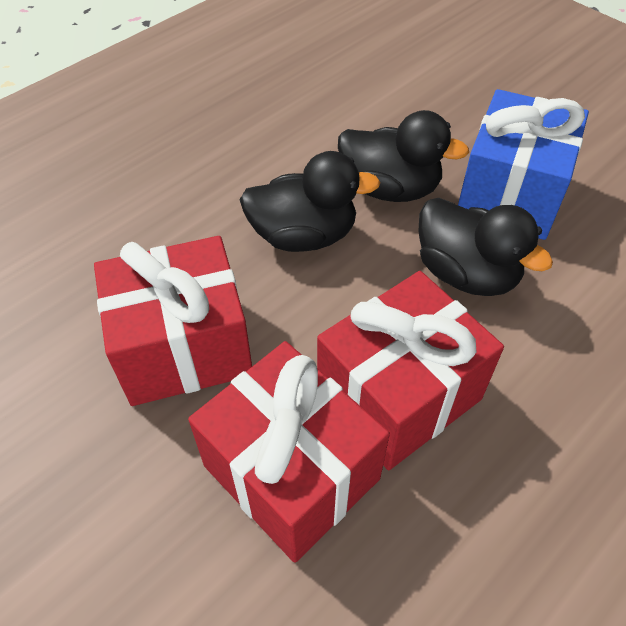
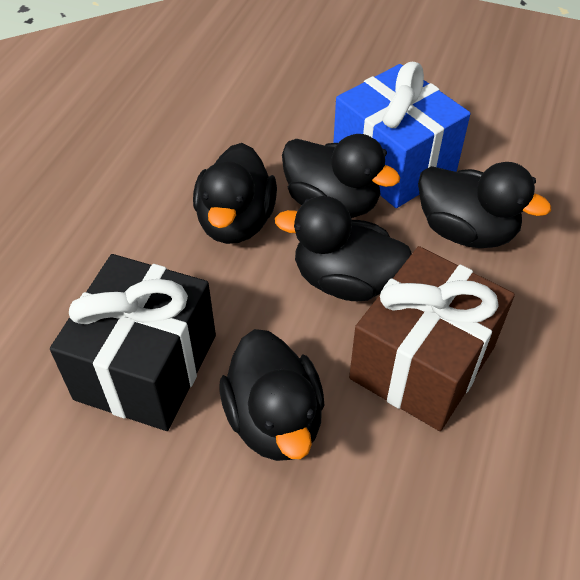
black duck: 3 -> 5
black gift: 0 -> 1
brown gift: 0 -> 1
red gift: 3 -> 0

